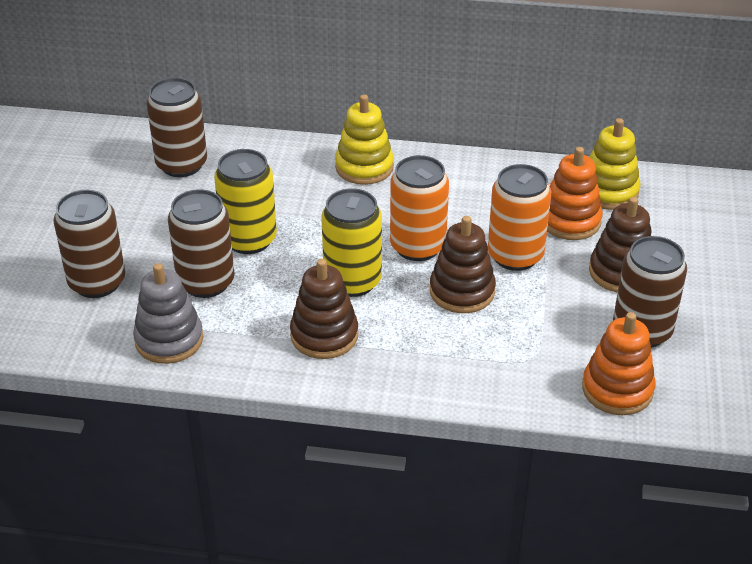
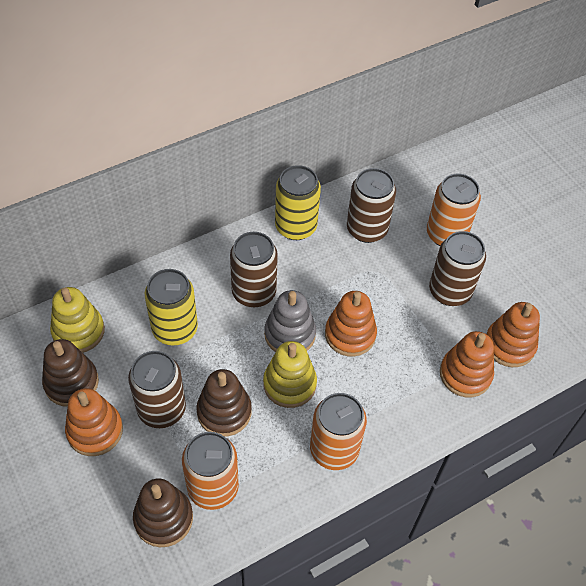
orange can: 2 -> 3
orange stacking toy: 2 -> 4

